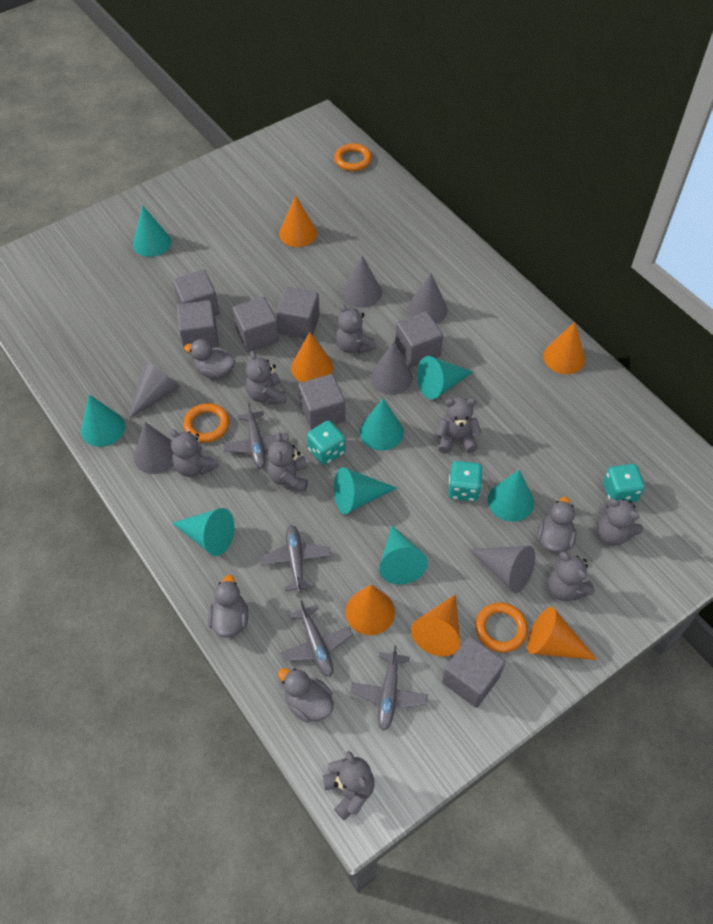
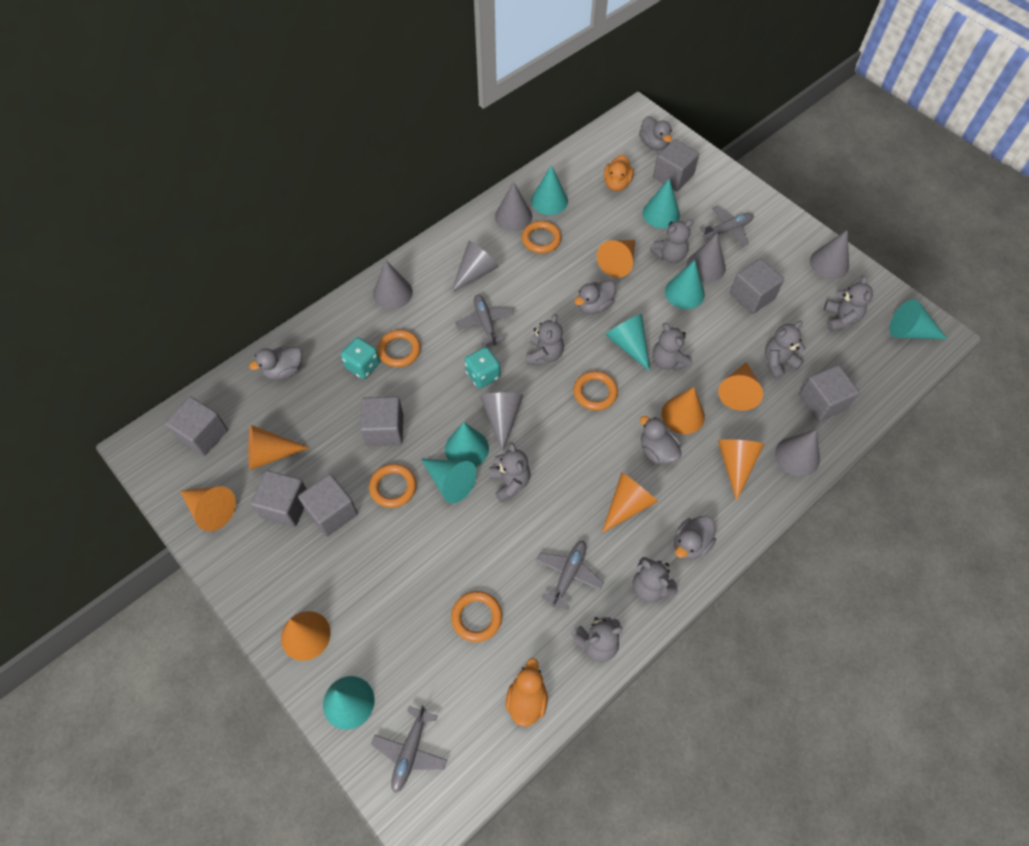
grey cone: 6 -> 7
grey duck: 4 -> 5
orange cone: 6 -> 8
orange duck: 0 -> 2
orange ring: 3 -> 5
turquoise dice: 3 -> 2

